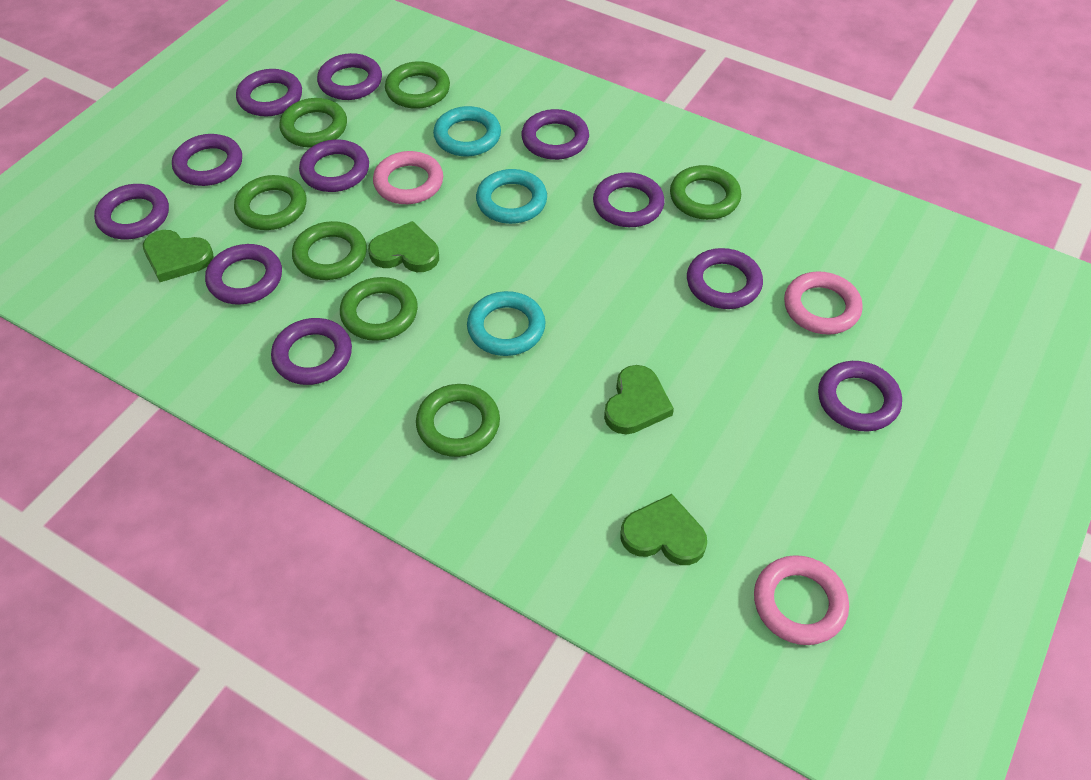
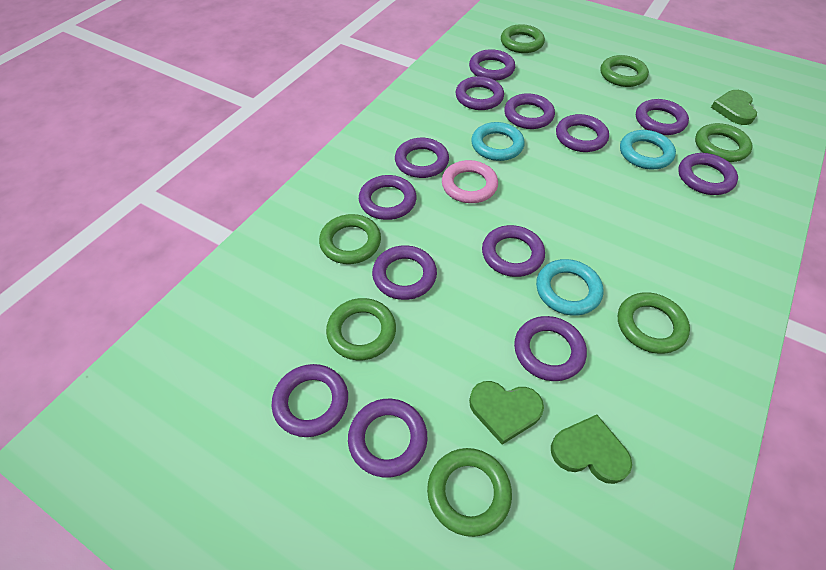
green heart: 4 -> 3
pink ring: 3 -> 1
purple ring: 11 -> 13

